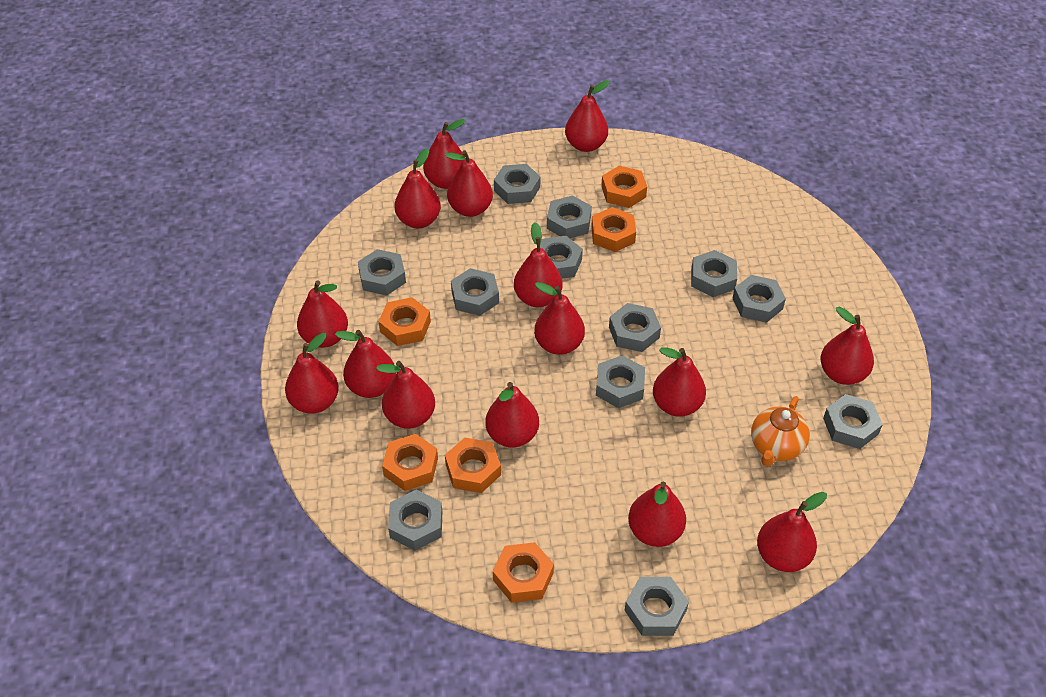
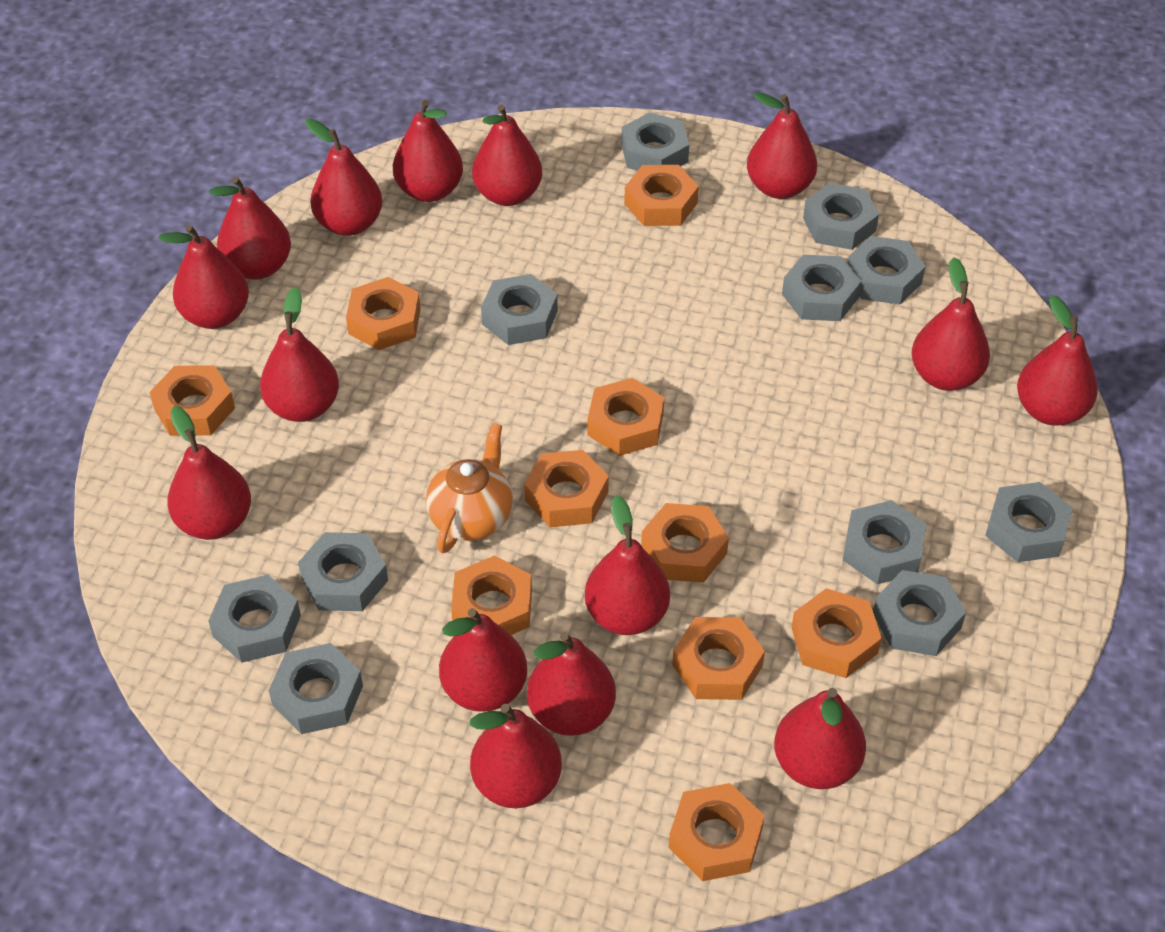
grey nut: 12 -> 11
orange nut: 6 -> 10

